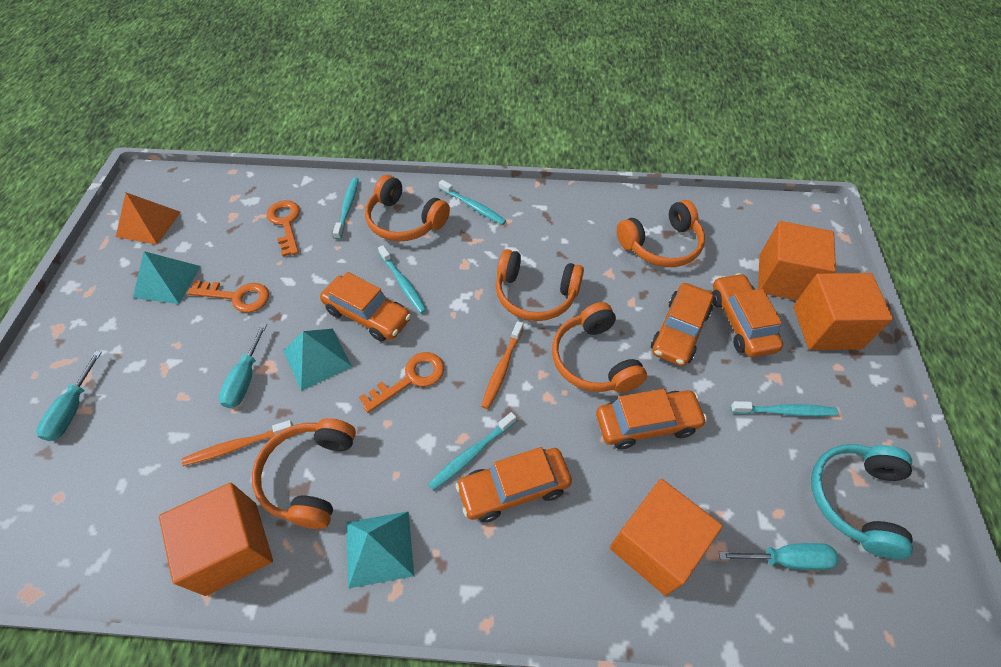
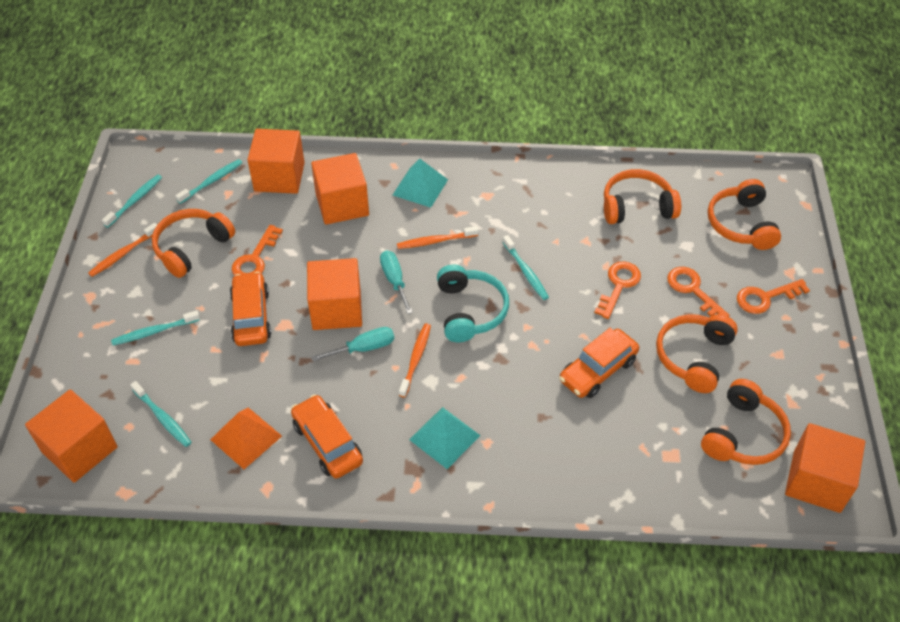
orange car: 5 -> 3
orange cube: 4 -> 5
orange key: 3 -> 4
orange toothbrush: 2 -> 3
turquoise pyramid: 3 -> 2
turquoise screwdriver: 3 -> 2

